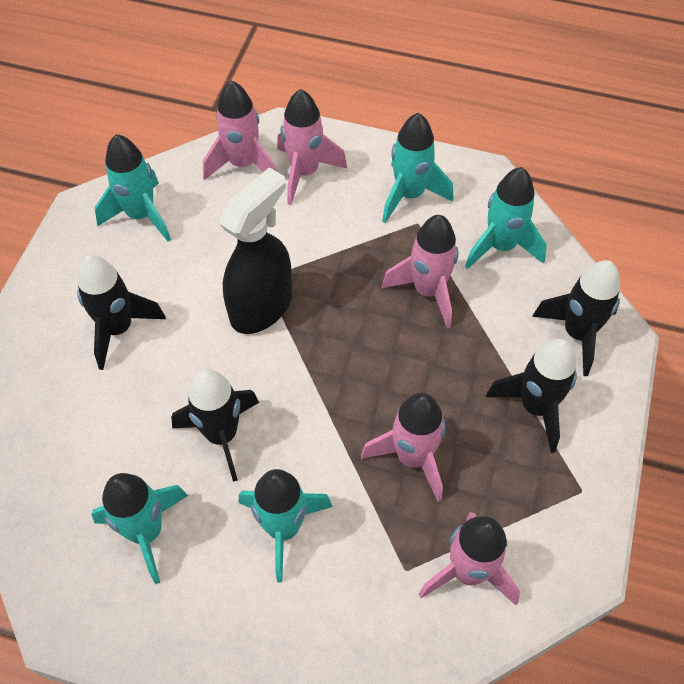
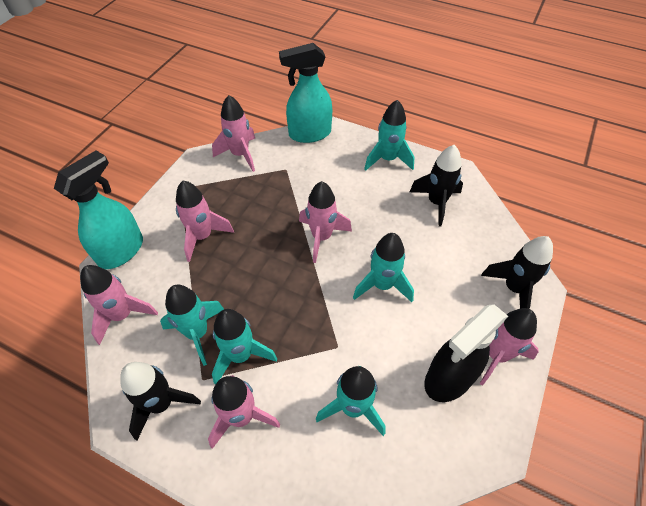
black rocket: 4 -> 3
pink rocket: 5 -> 6
turquoise spray bottle: 0 -> 2

